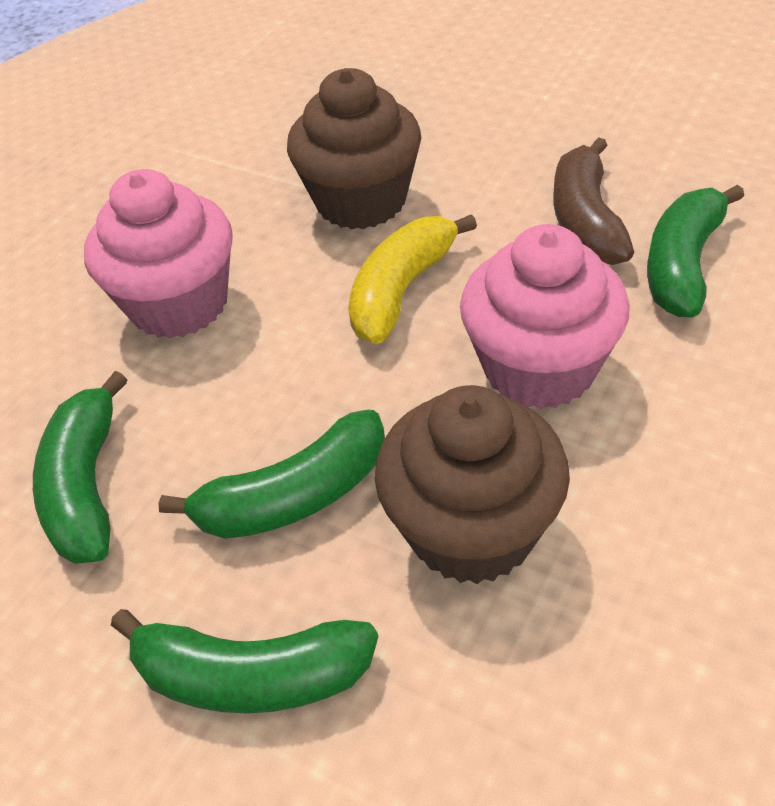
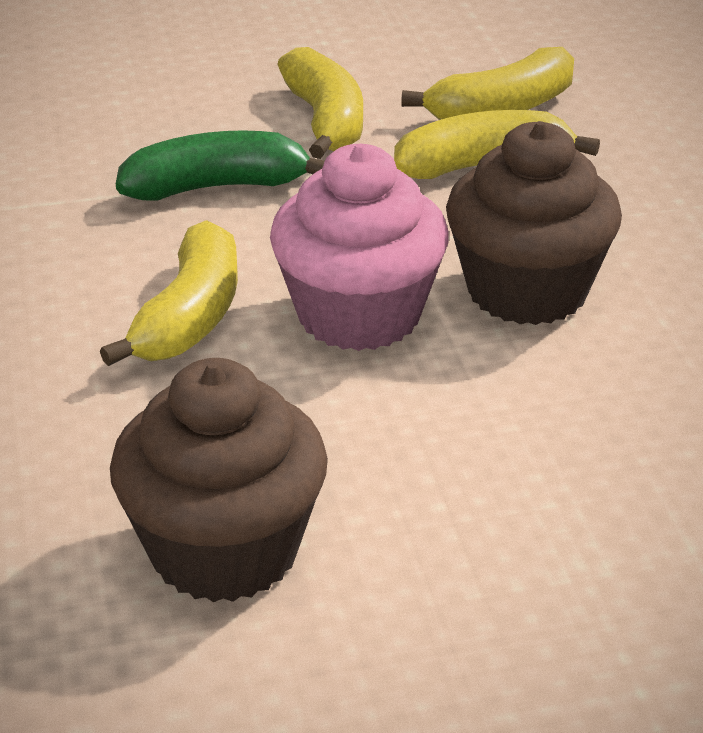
brown banana: 1 -> 0
green banana: 4 -> 1
pink cupcake: 2 -> 1
yellow banana: 1 -> 4

